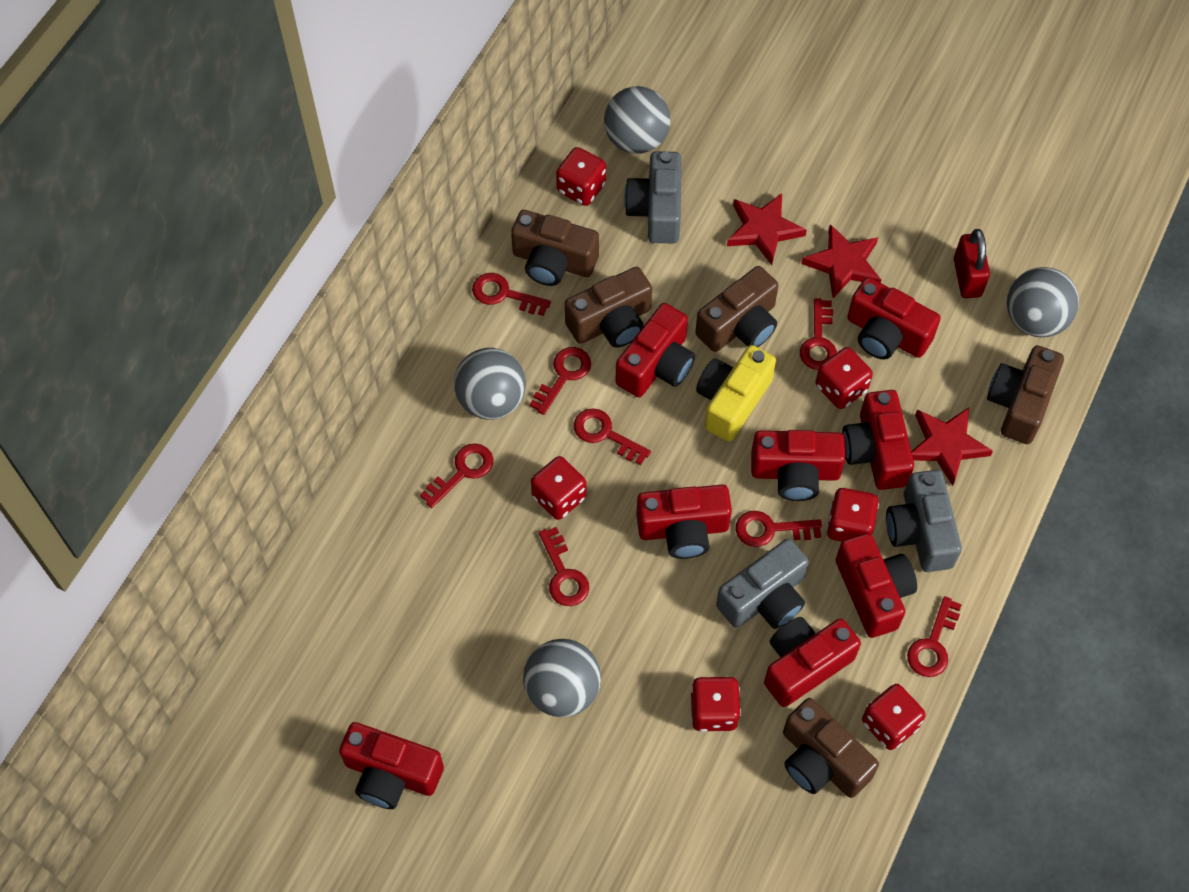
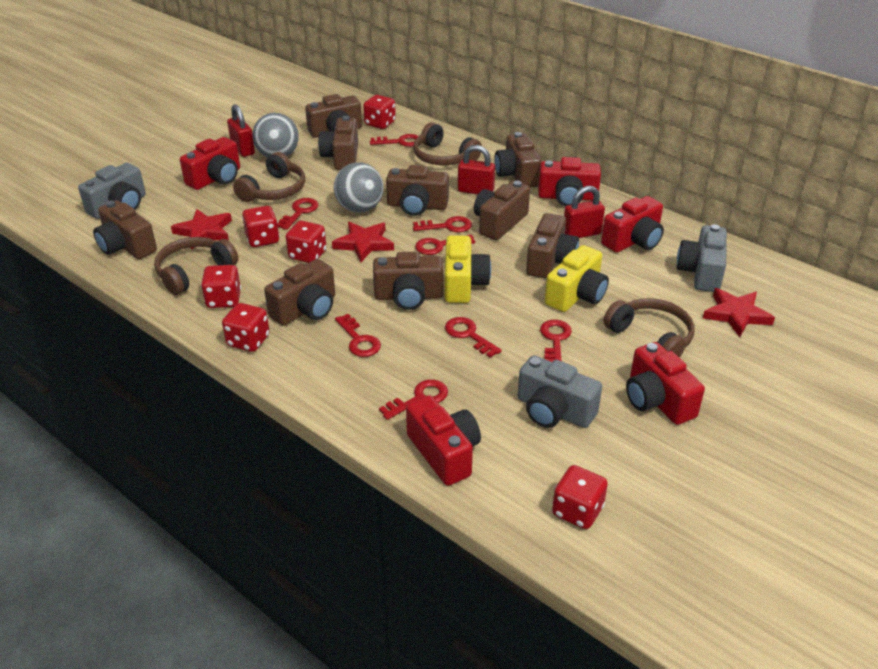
brown camera: 5 -> 9
brown headphones: 0 -> 4
grey ball: 4 -> 2
red camera: 8 -> 5
red padlock: 1 -> 3
yellow camera: 1 -> 2

